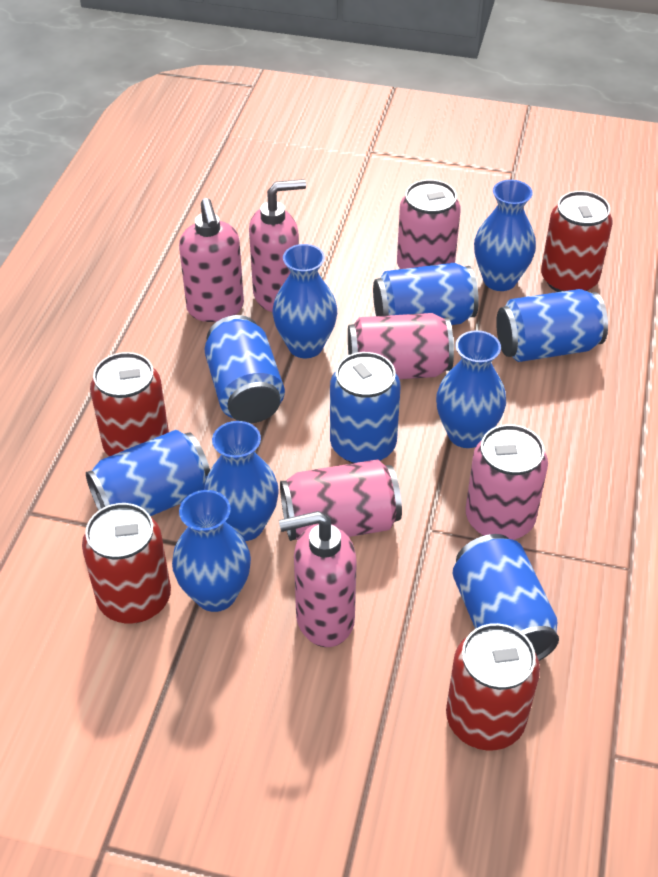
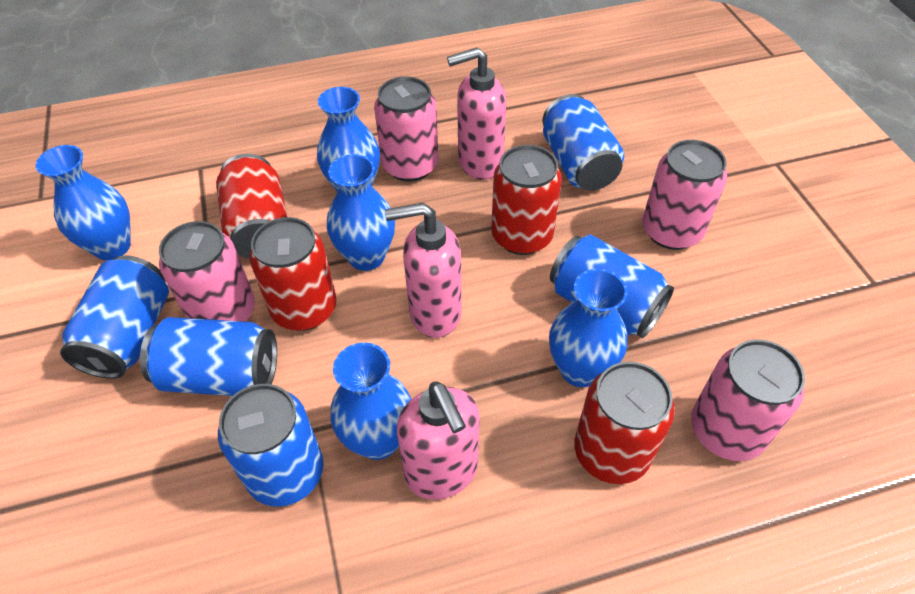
blue can: 6 -> 5

